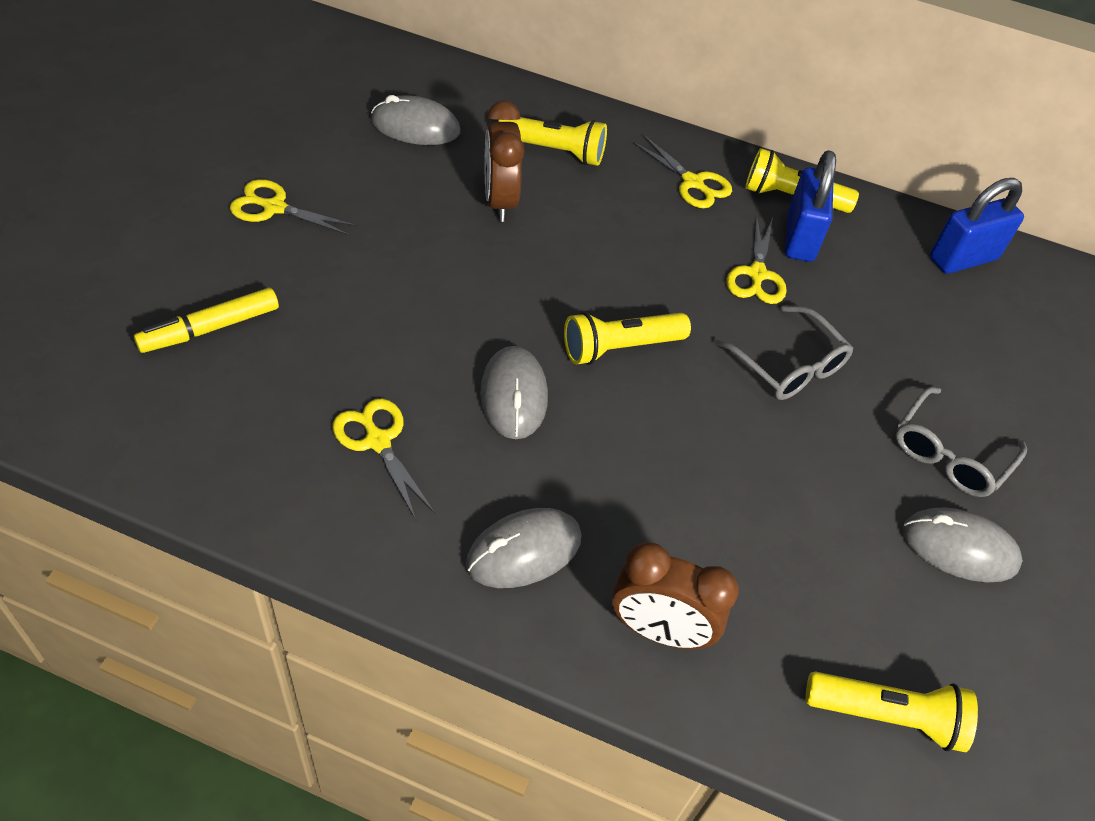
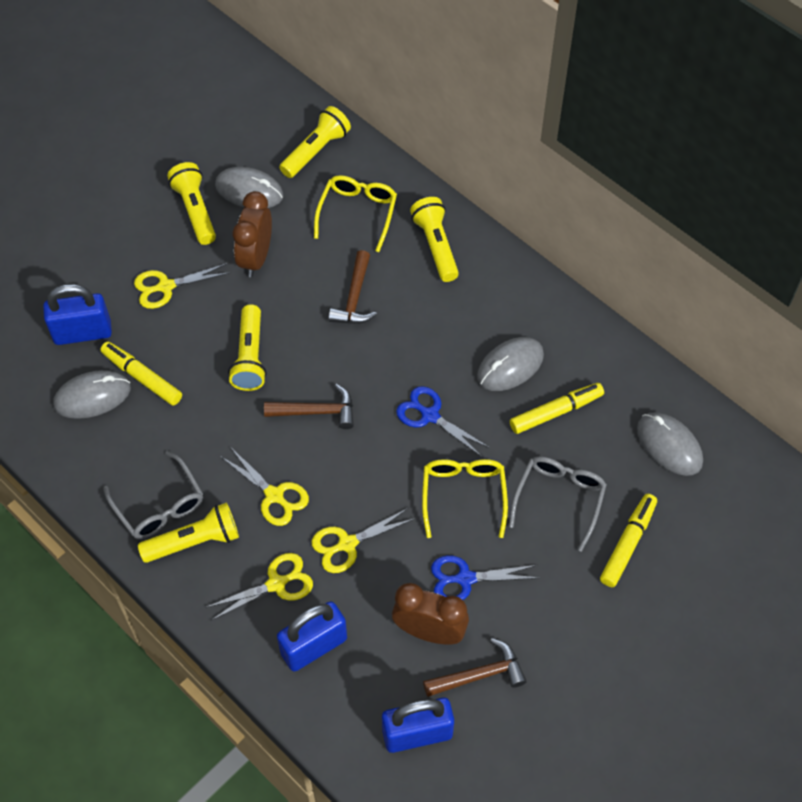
blue padlock: 2 -> 3
blue scissors: 0 -> 2
brown hammer: 0 -> 3
yellow flashlight: 4 -> 5
yellow glasses: 0 -> 2
yellow marker: 1 -> 3

